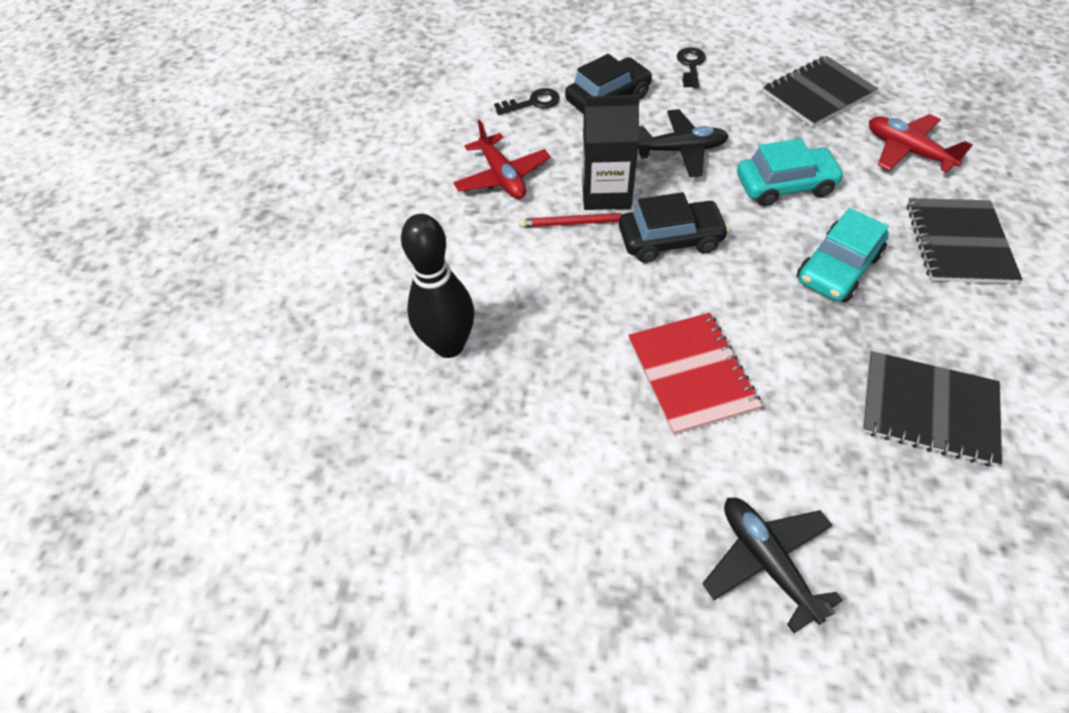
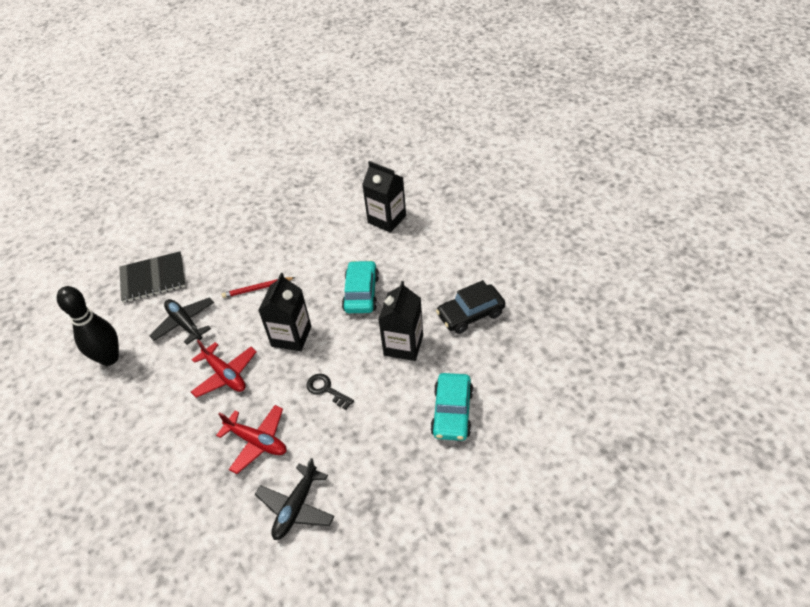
black car: 2 -> 1
black carton: 1 -> 3
black key: 2 -> 1
black notebook: 3 -> 1
red notebook: 1 -> 0

